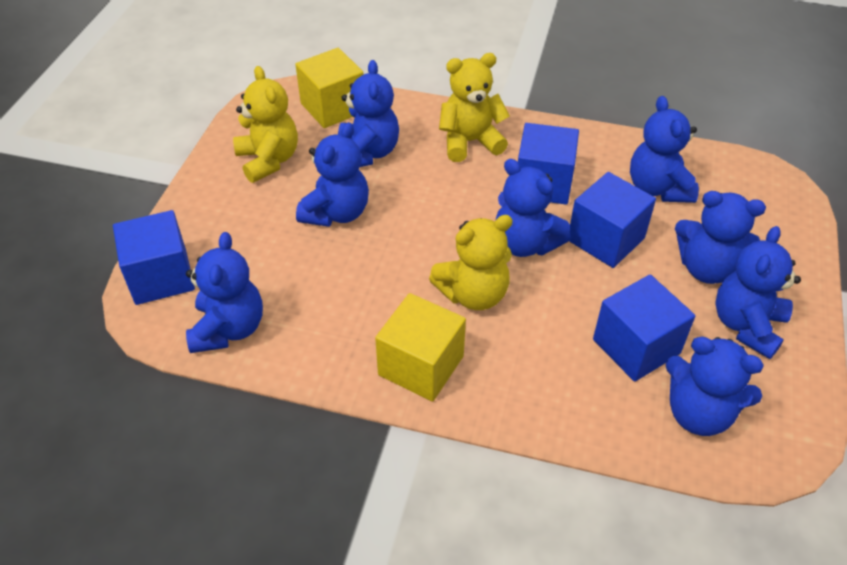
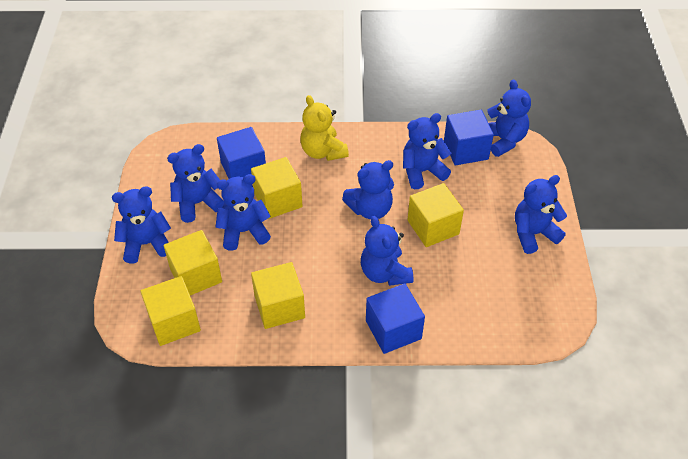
blue cube: 4 -> 3
yellow cube: 2 -> 5
yellow teddy bear: 3 -> 1

